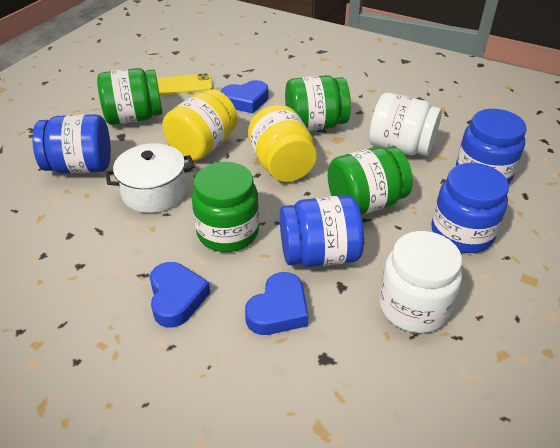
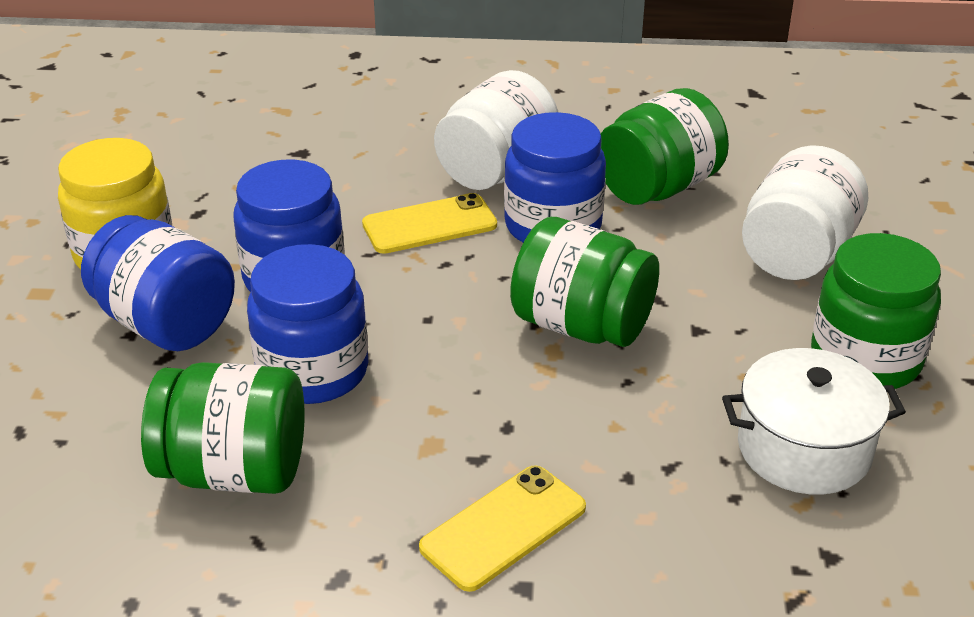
blue heart: 3 -> 0
yellow jar: 2 -> 1
yellow phone: 1 -> 2

